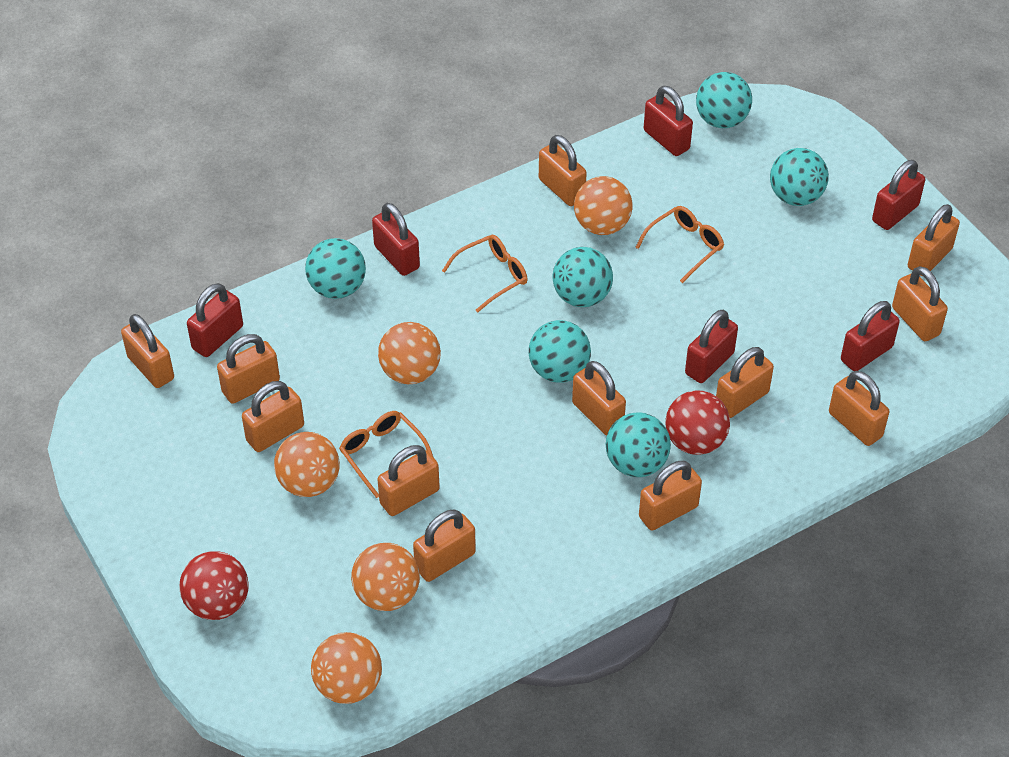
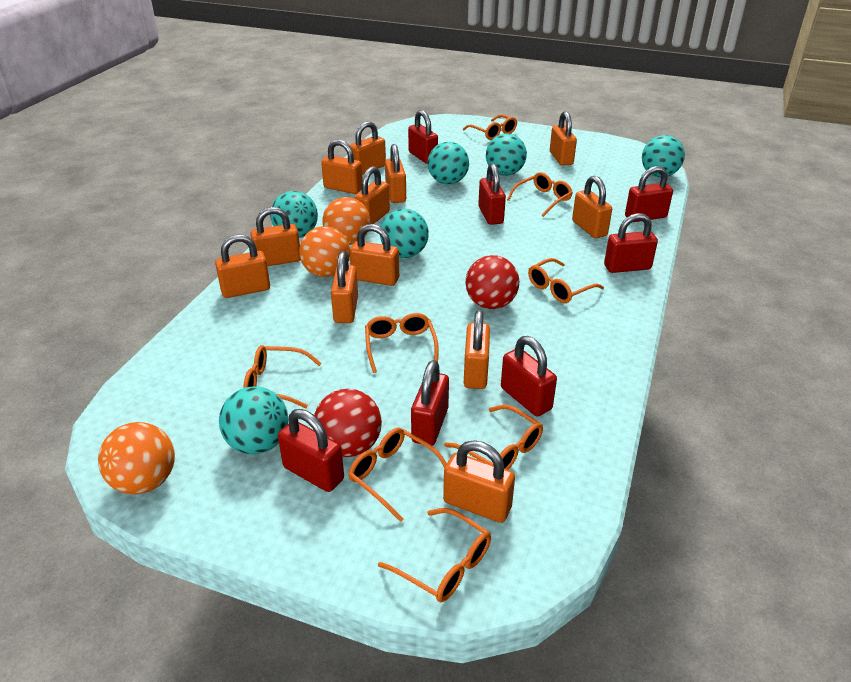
orange ball: 5 -> 3
orange glasses: 3 -> 8
red padlock: 6 -> 7

